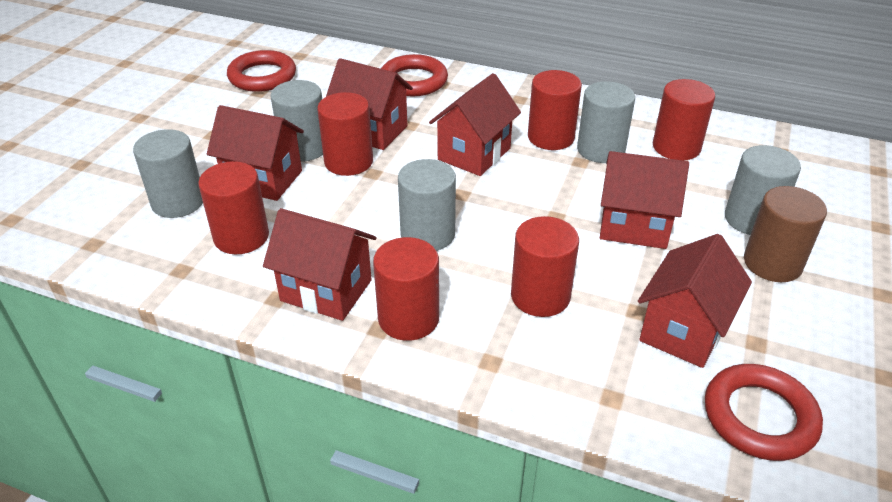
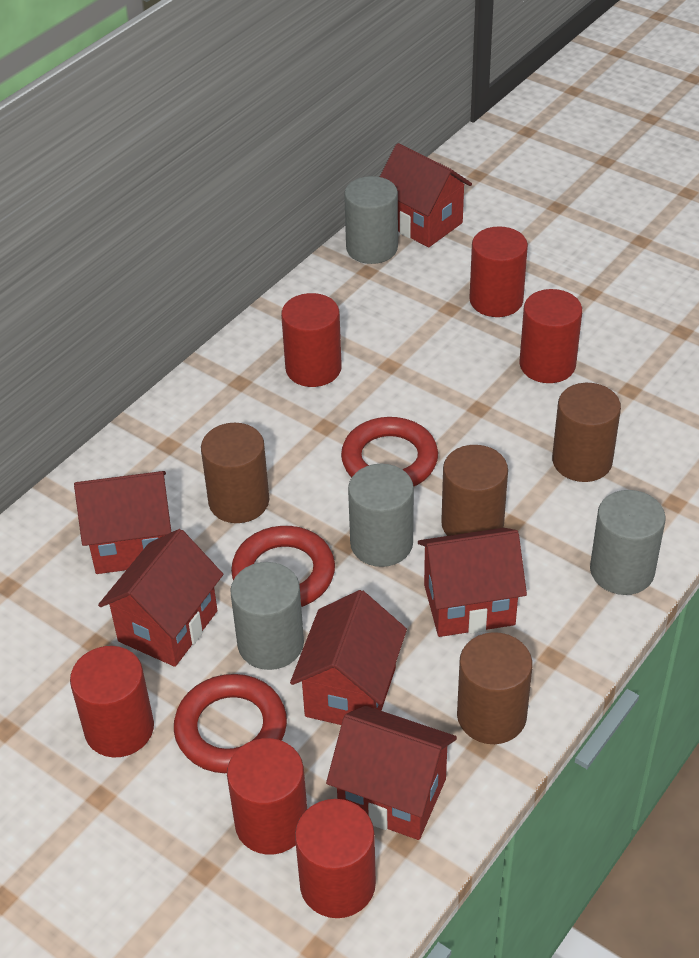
brown cylinder: 1 -> 4
grey cylinder: 5 -> 4

